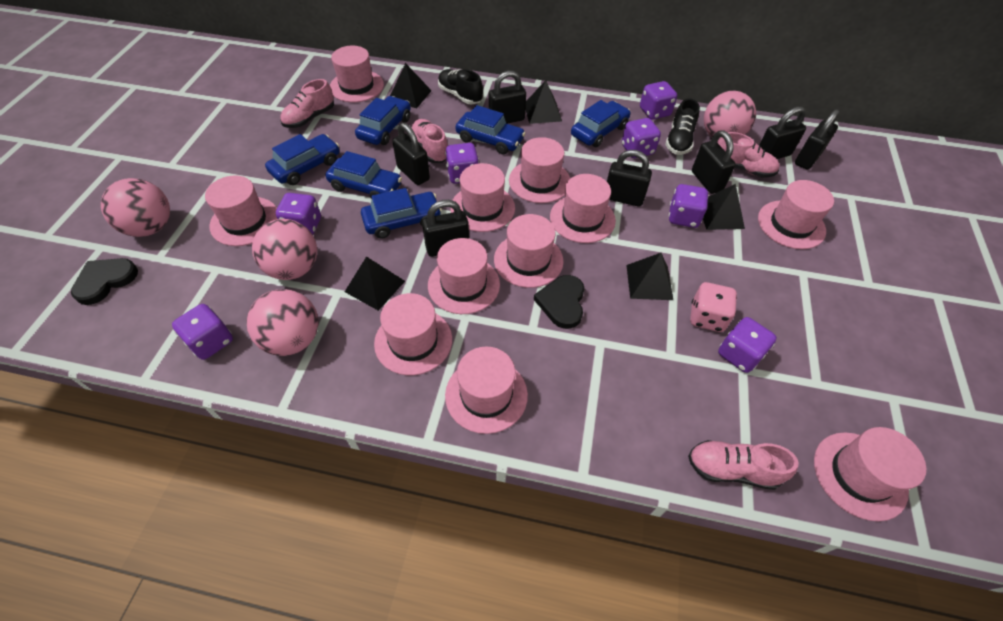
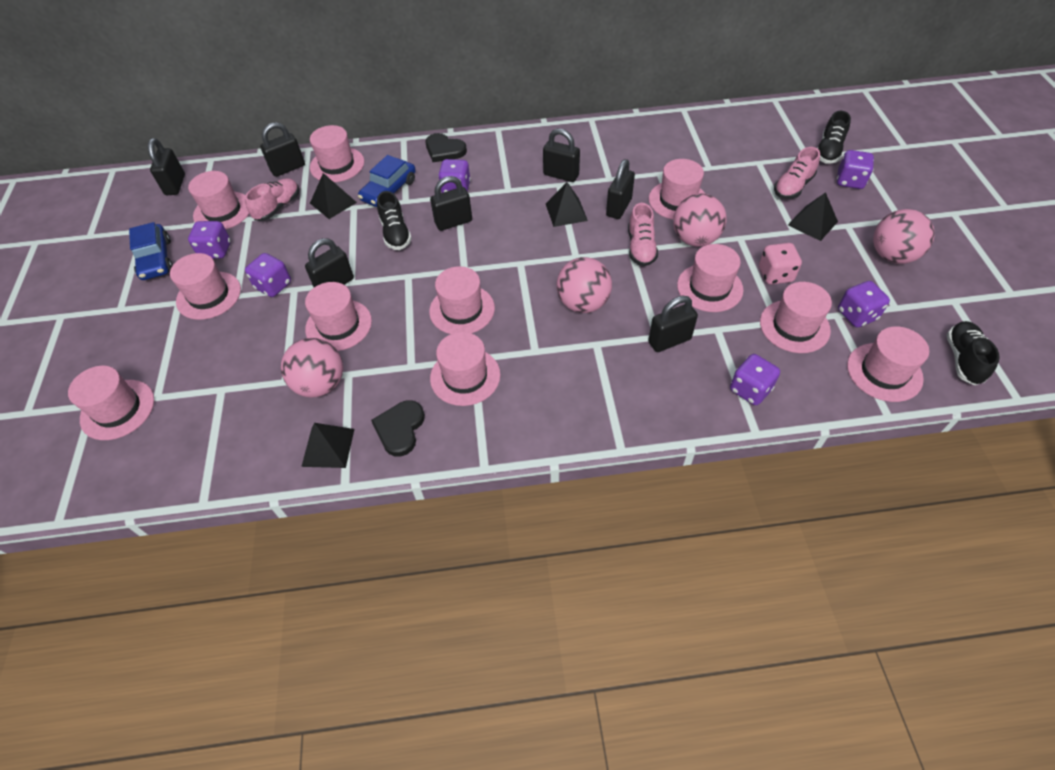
black pyramid: 5 -> 4
black shoe: 2 -> 3
blue car: 6 -> 2
pink shoe: 4 -> 3
purple dice: 7 -> 6

